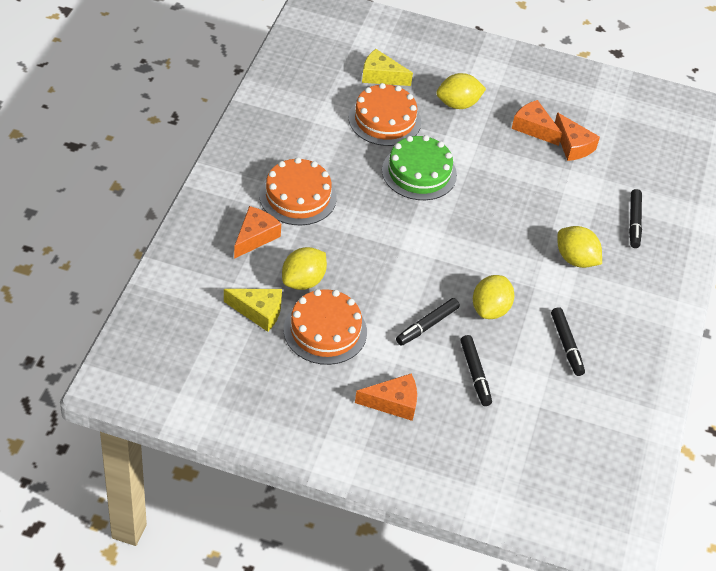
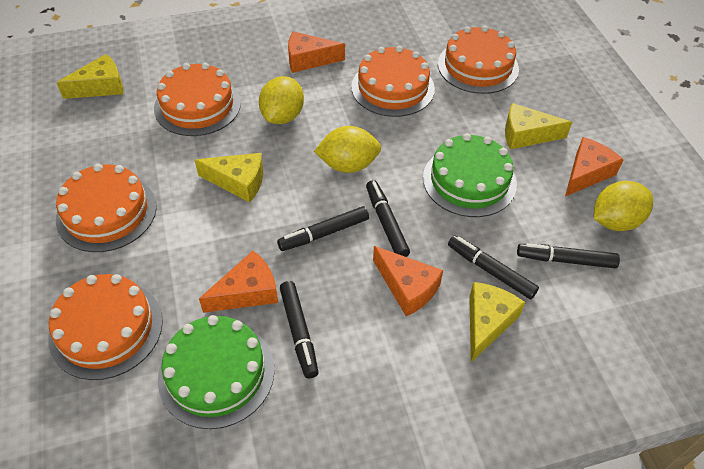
black marker: 4 -> 5
green cake: 1 -> 2
orange cake: 3 -> 5
yellow cheese: 2 -> 4
yellow lemon: 4 -> 3

